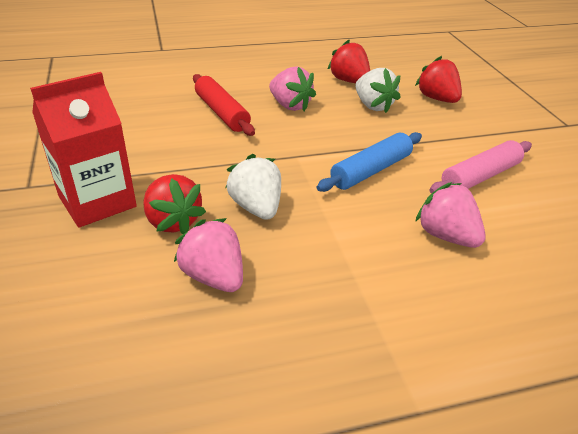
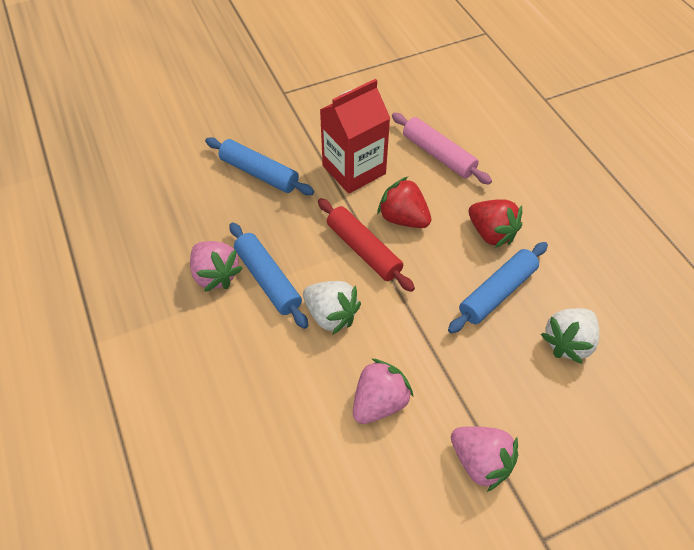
blue rolling pin: 1 -> 3
red strawberry: 3 -> 2

